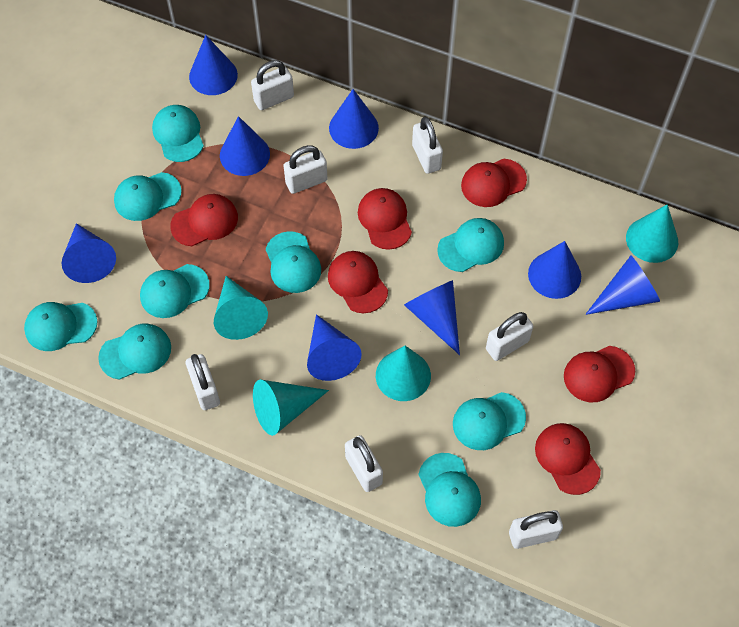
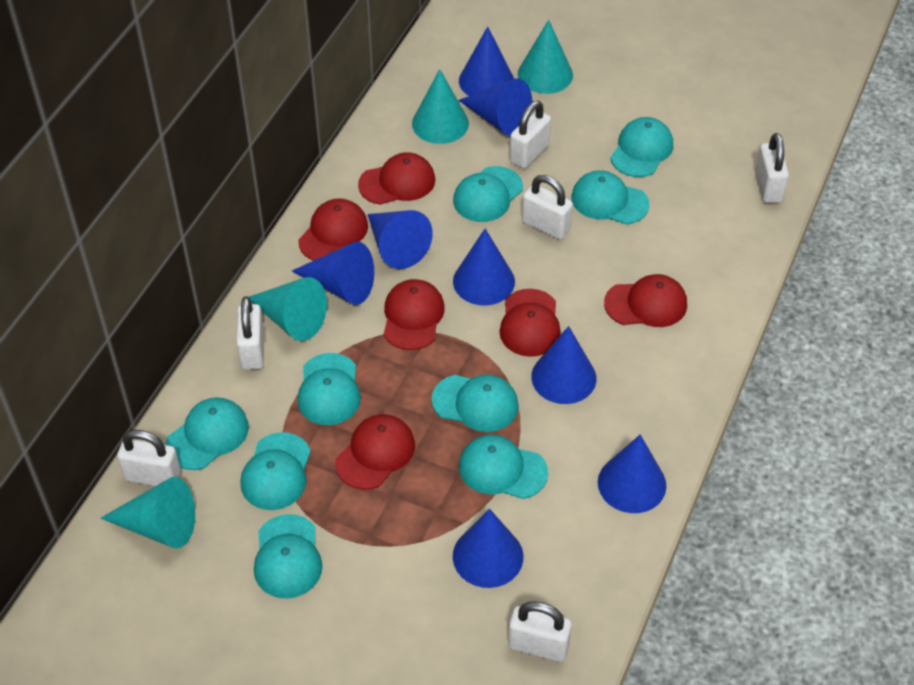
white padlock: 7 -> 6

